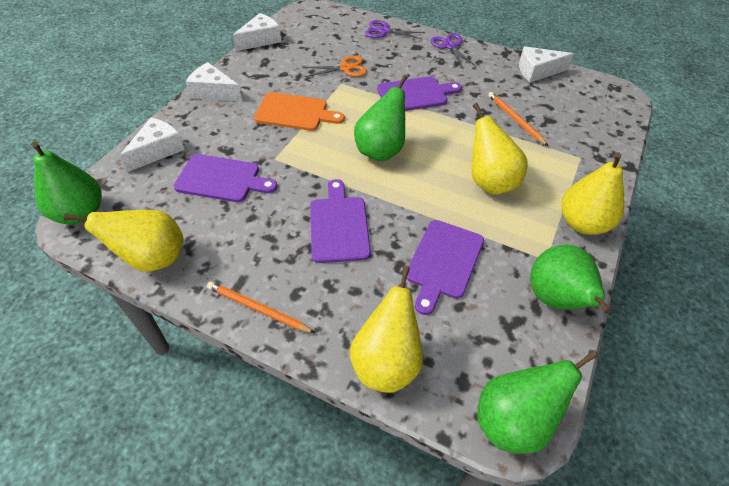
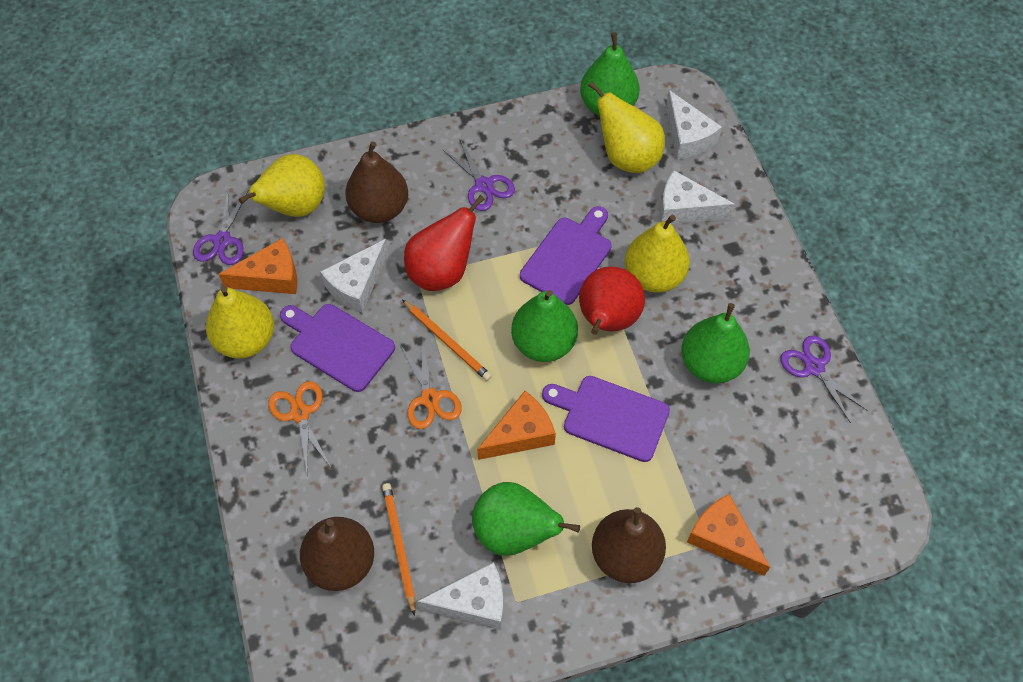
brown pear: 0 -> 3
orange cheese: 0 -> 3
orange cutting board: 1 -> 0
orange scissors: 1 -> 2
purple cutting board: 4 -> 3
purple scissors: 2 -> 3
red pear: 0 -> 2

